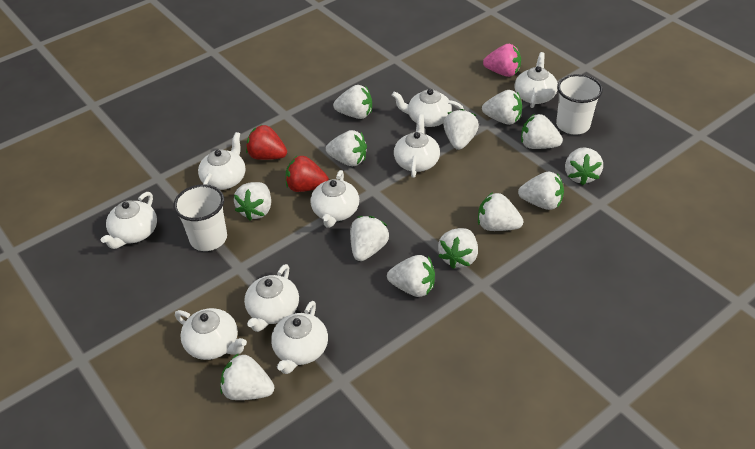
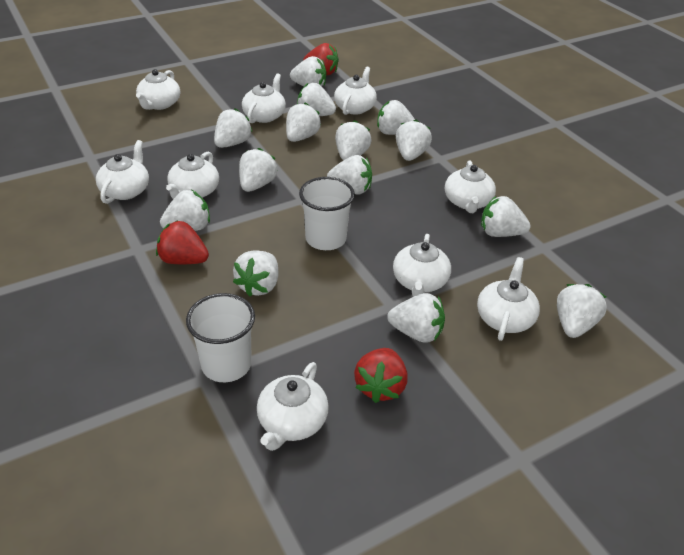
pink strawberry: 1 -> 0
red strawberry: 2 -> 3
white strawberry: 13 -> 14

